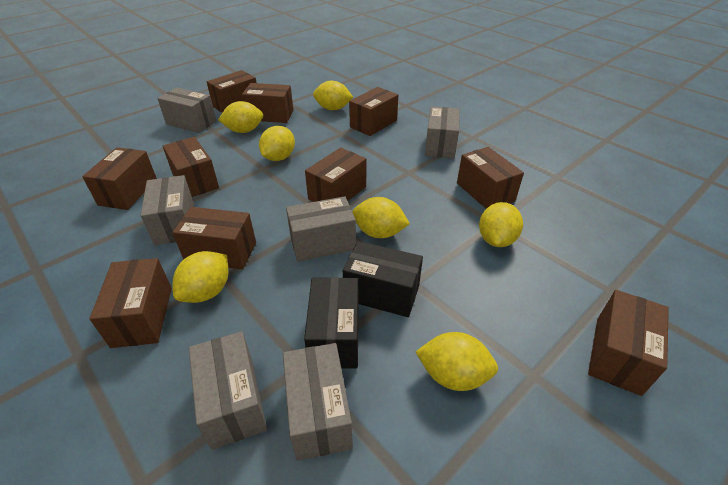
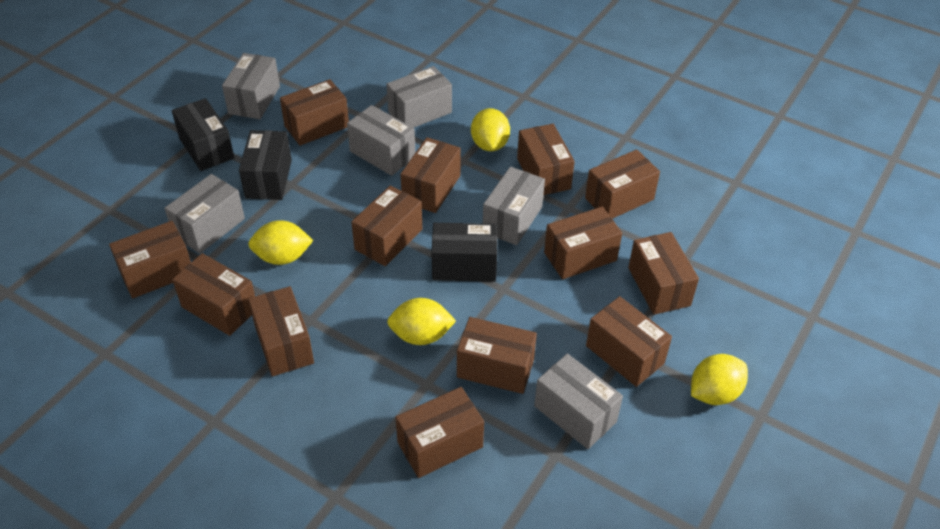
black box: 2 -> 3
brown box: 10 -> 13
yellow lemon: 7 -> 4

